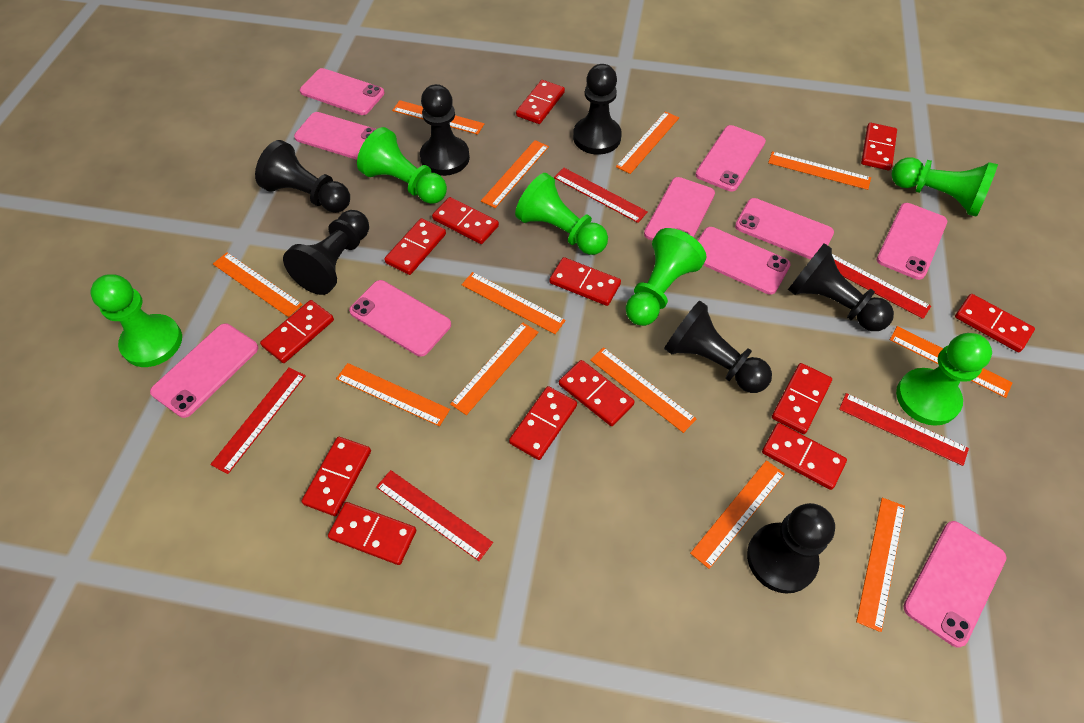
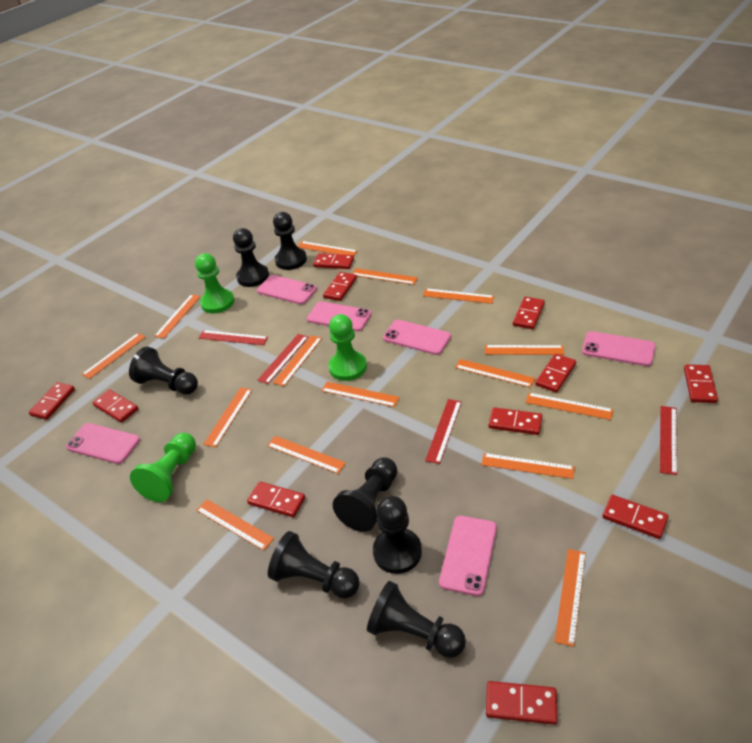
green pawn: 6 -> 3
orange ruler: 12 -> 15
pink phone: 10 -> 6
red domino: 13 -> 11
red ruler: 5 -> 4

